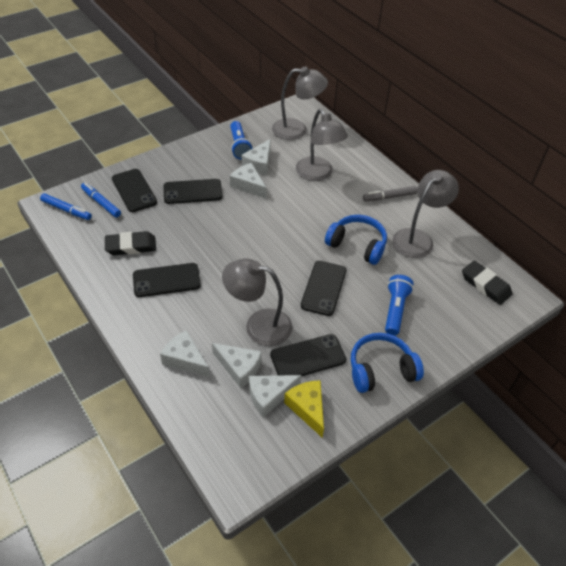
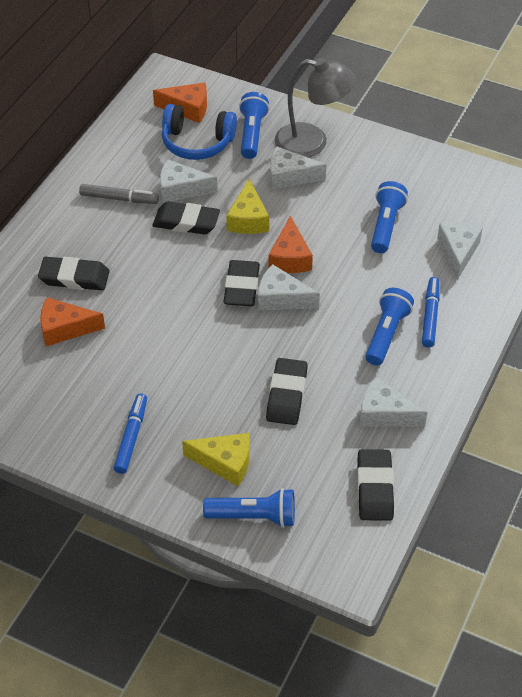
black eraser: 2 -> 5
black phone: 5 -> 0
blue flashlight: 2 -> 4
blue headphones: 2 -> 1
grey lamp: 4 -> 1
orange cheese: 0 -> 3
yellow cheese: 1 -> 2

